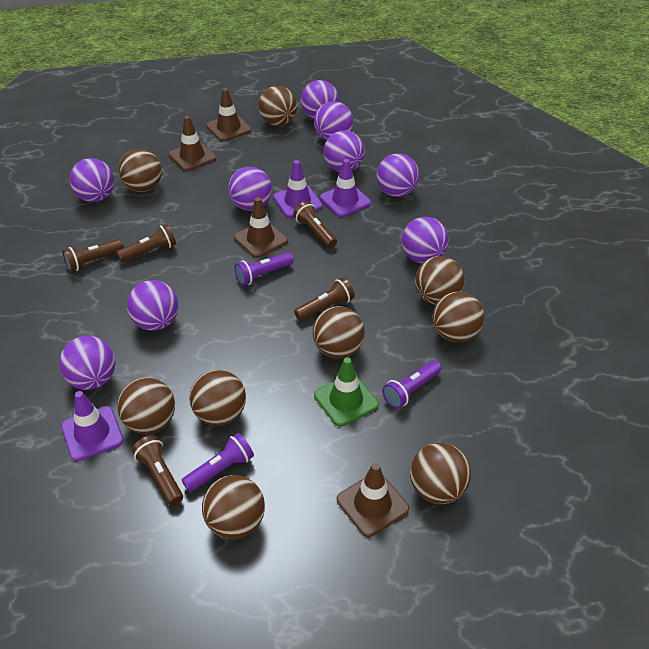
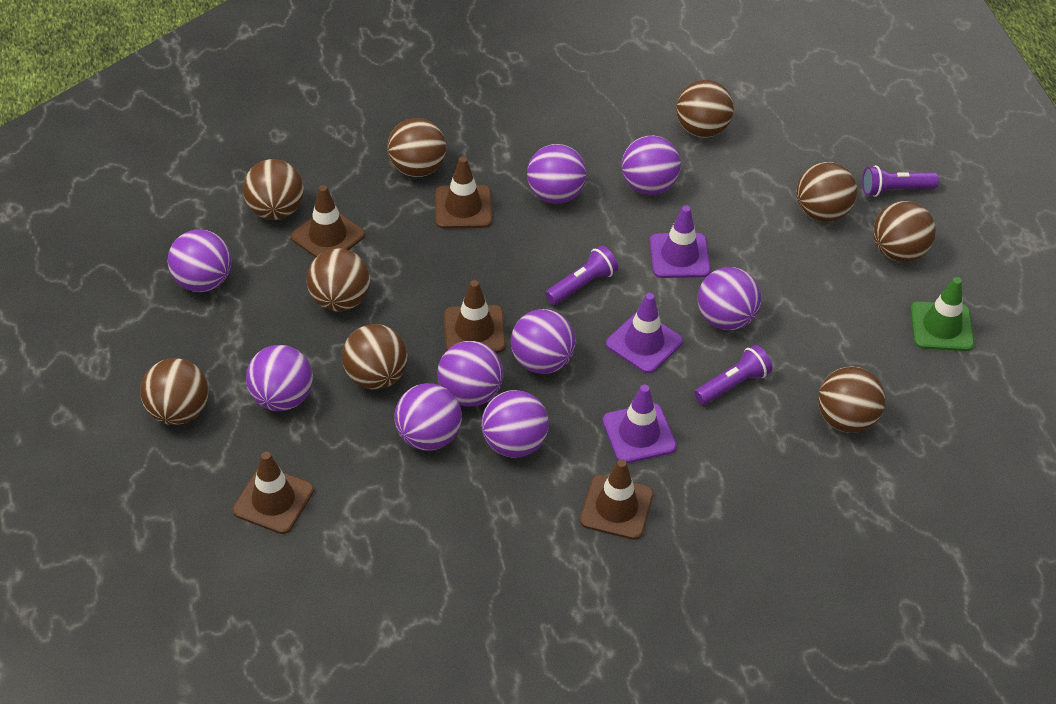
brown flashlight: 5 -> 0
brown traffic cone: 4 -> 5

